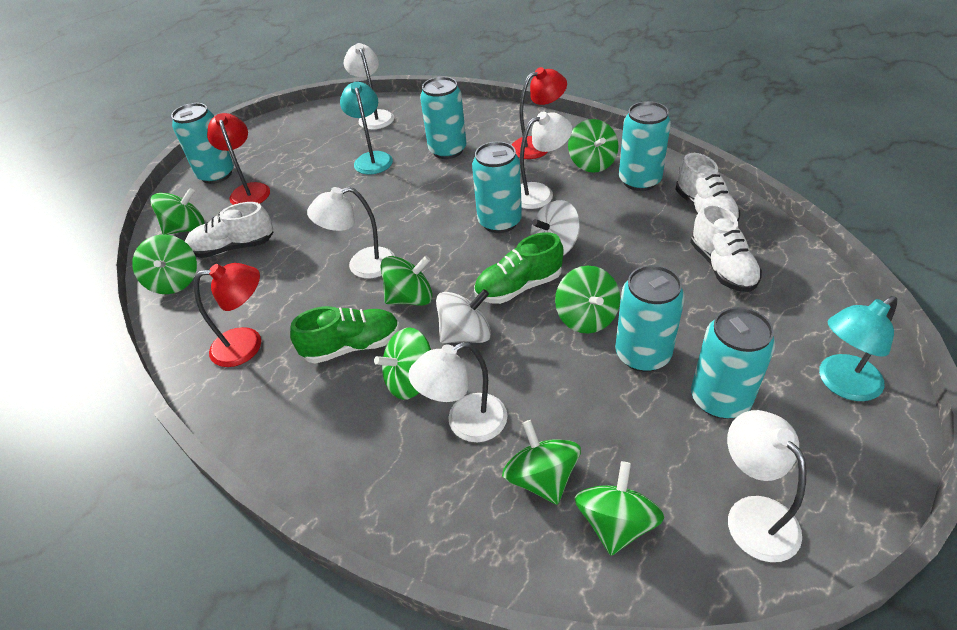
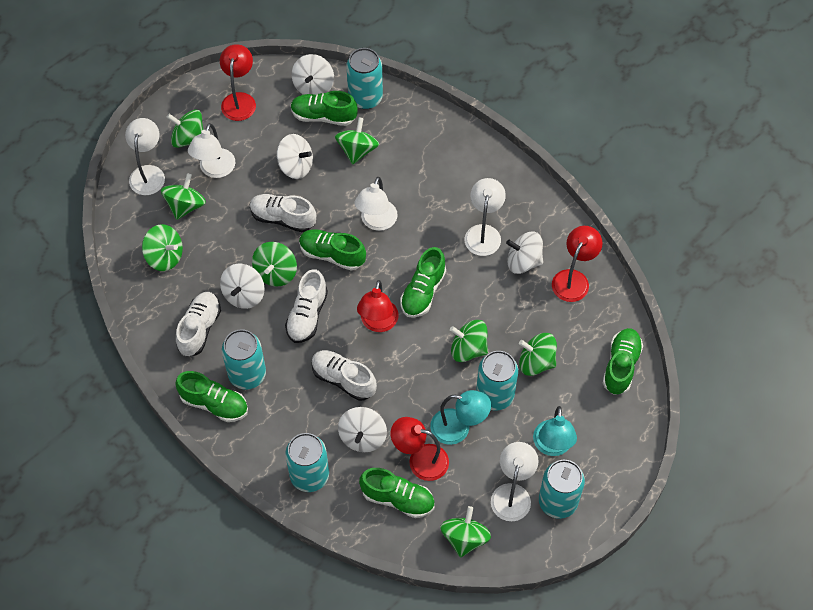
green shoe: 2 -> 6
red lamp: 3 -> 4
turquoise can: 6 -> 5
white shoe: 3 -> 4
white spinning top: 2 -> 5

